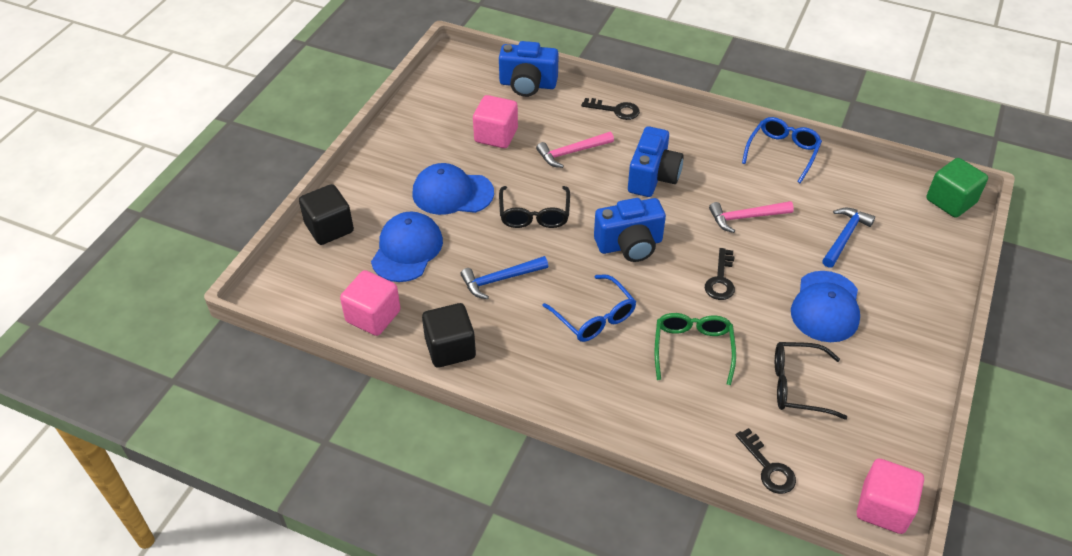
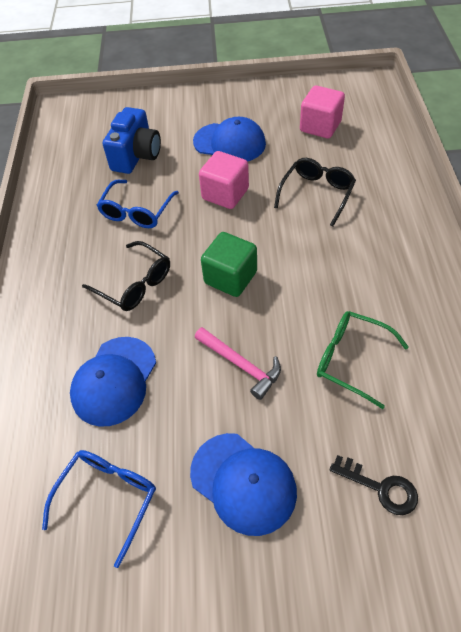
black cube: 2 -> 0
black key: 3 -> 1
blue camera: 3 -> 1
blue hammer: 2 -> 0
pink cube: 3 -> 2
pink hammer: 2 -> 1

